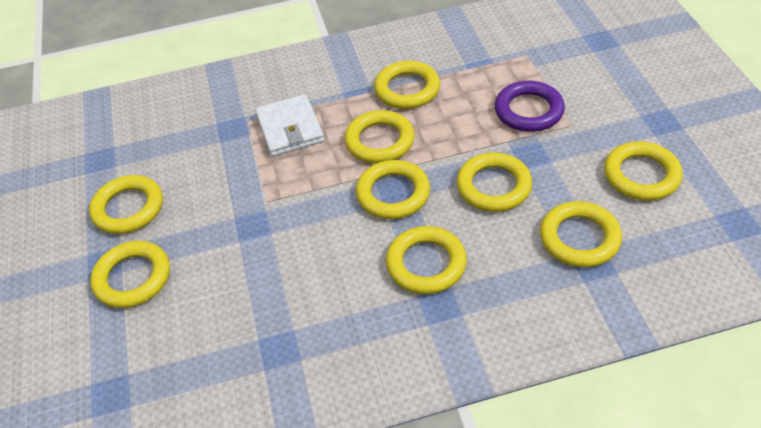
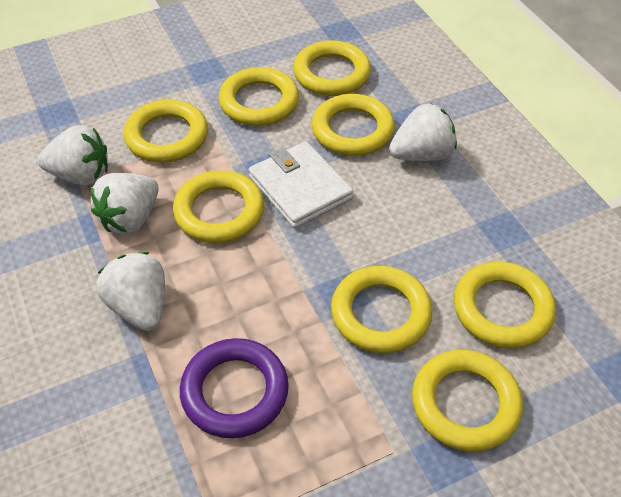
white strawberry: 0 -> 4
yellow ring: 9 -> 8

